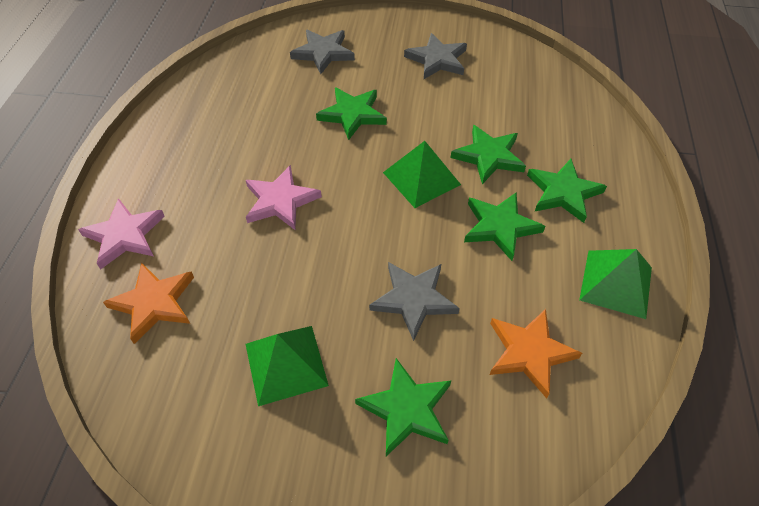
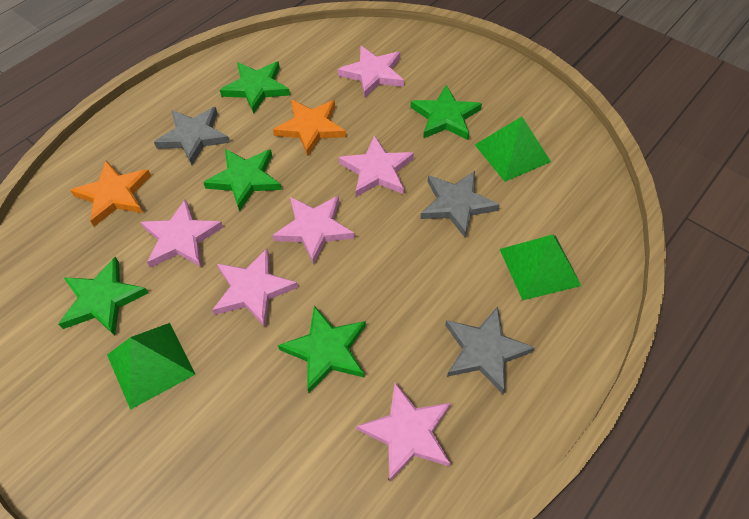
pink star: 2 -> 6

